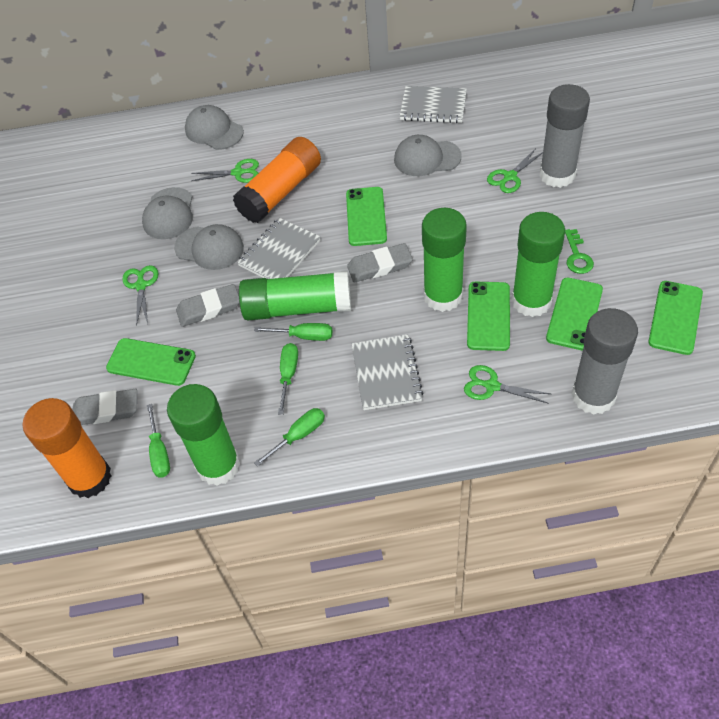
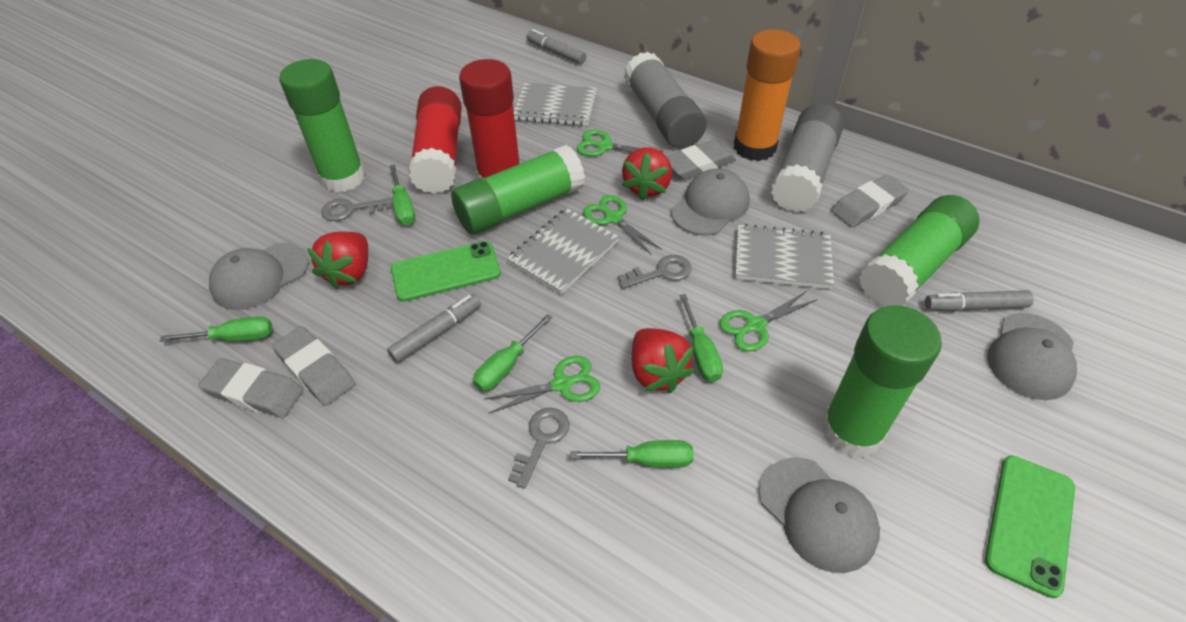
green key: 1 -> 0
green phone: 5 -> 2
green screwdriver: 4 -> 5
grey eraser: 3 -> 4
grey key: 0 -> 3
grey marker: 0 -> 3
orange glue stick: 2 -> 1
red glue stick: 0 -> 2
red strawberry: 0 -> 3

